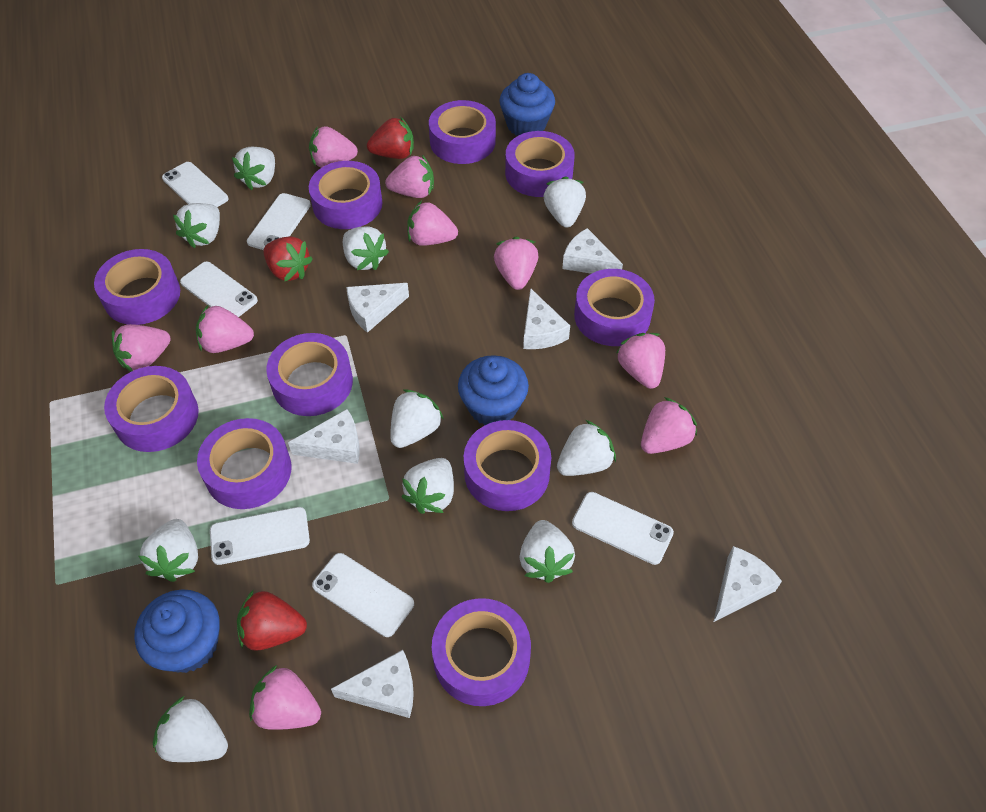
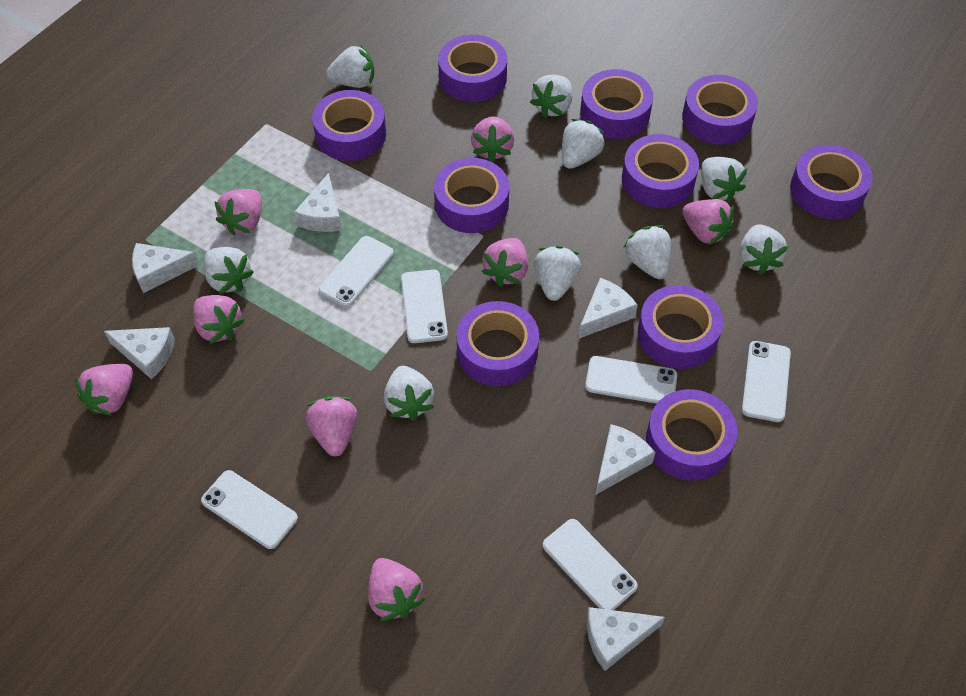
blue cupcake: 3 -> 0
pink strawberry: 9 -> 8
red strawberry: 3 -> 0
white strawberry: 10 -> 9

